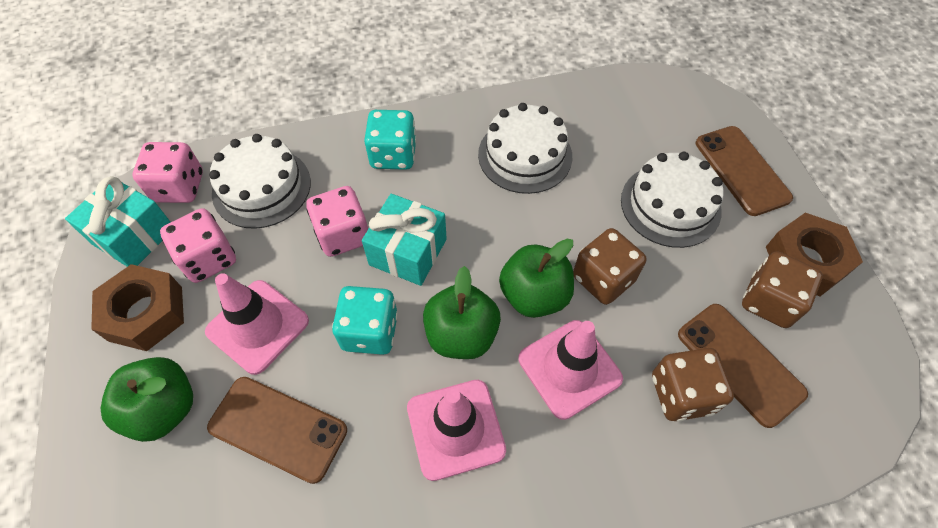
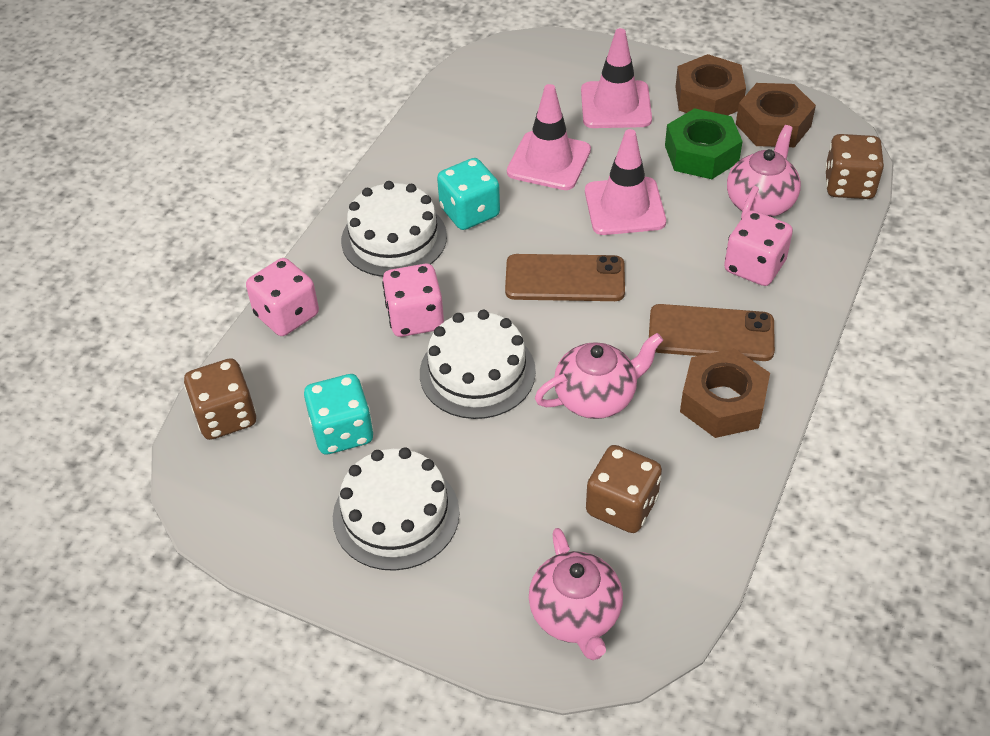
brown nut: 2 -> 3
brown phone: 3 -> 2
green apple: 3 -> 0
green nut: 0 -> 1
pink teapot: 0 -> 3
turquoise gift: 2 -> 0

